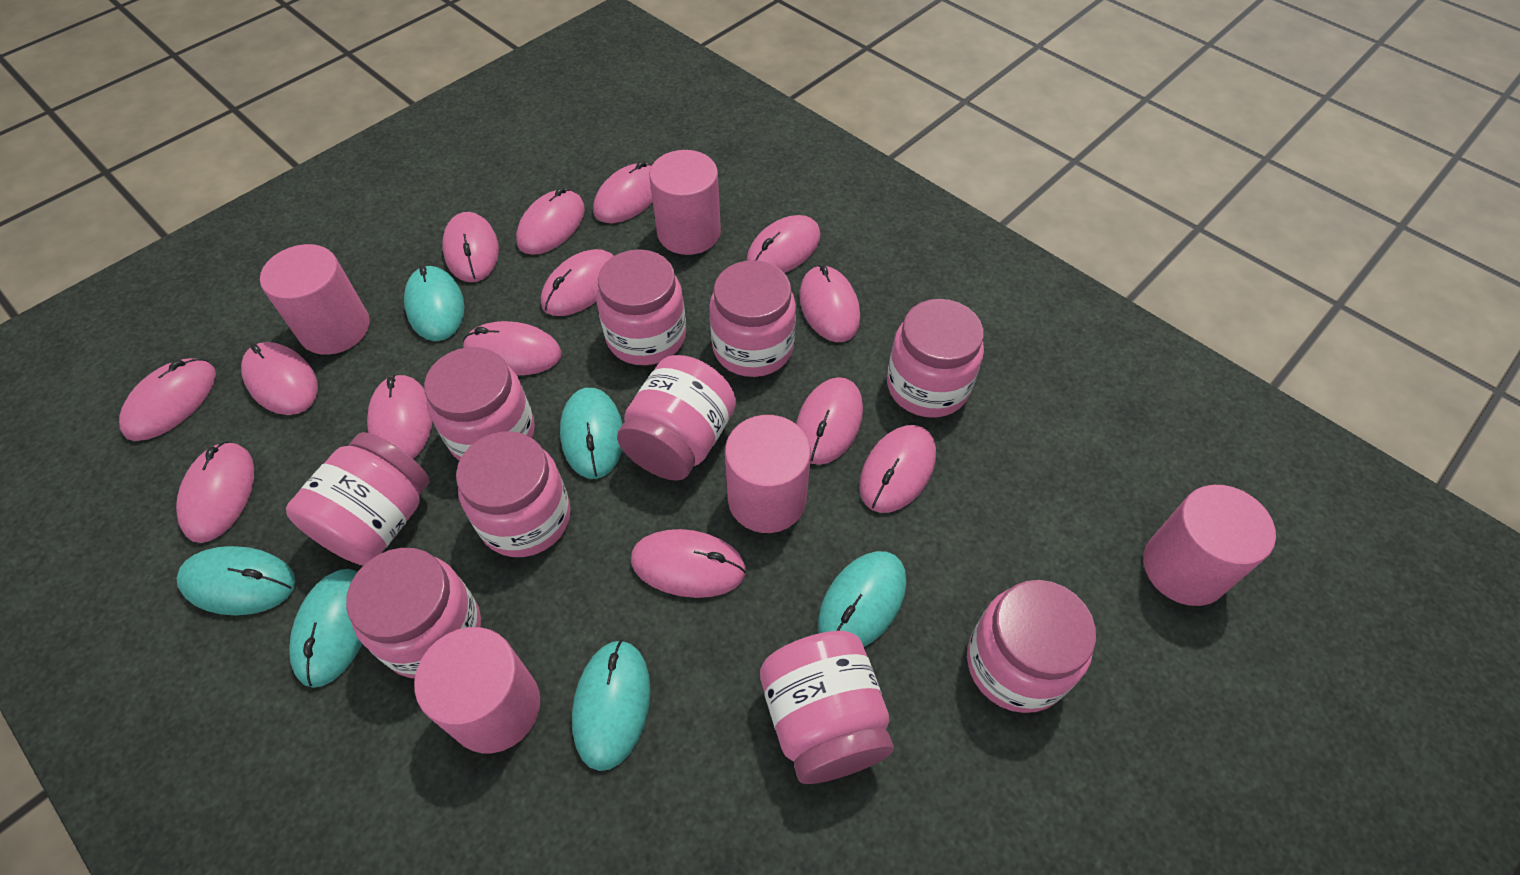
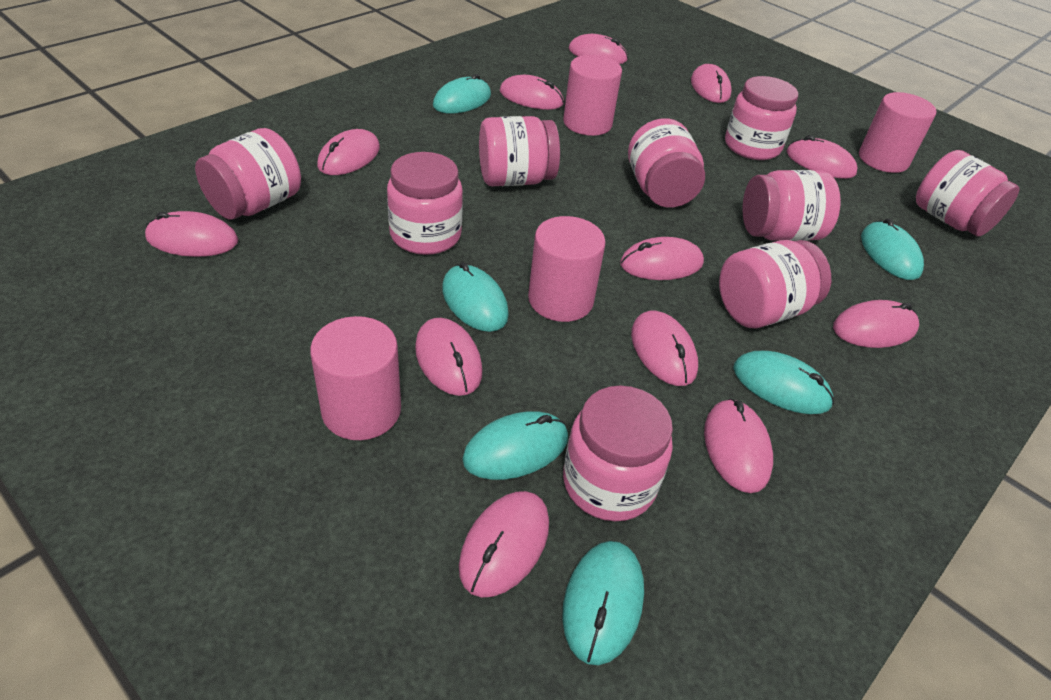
pink cylinder: 5 -> 4
pink jar: 10 -> 9
pink mouse: 14 -> 12

